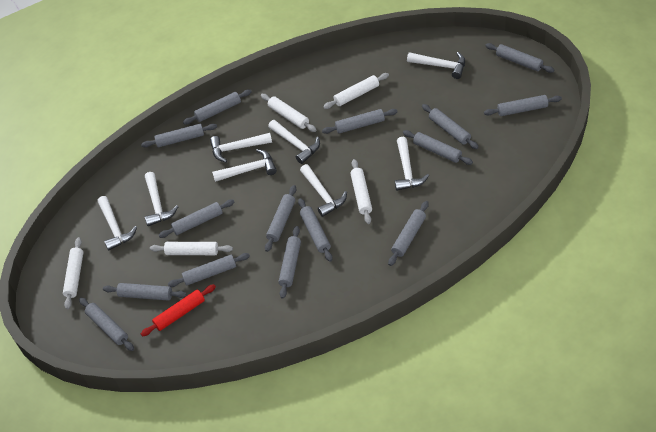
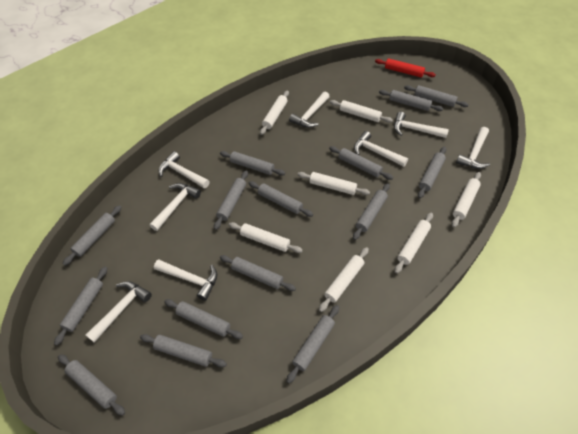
white rolling pin: 5 -> 7

